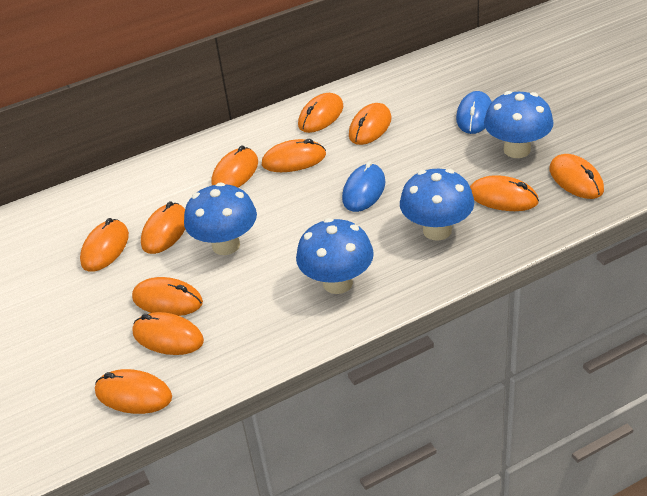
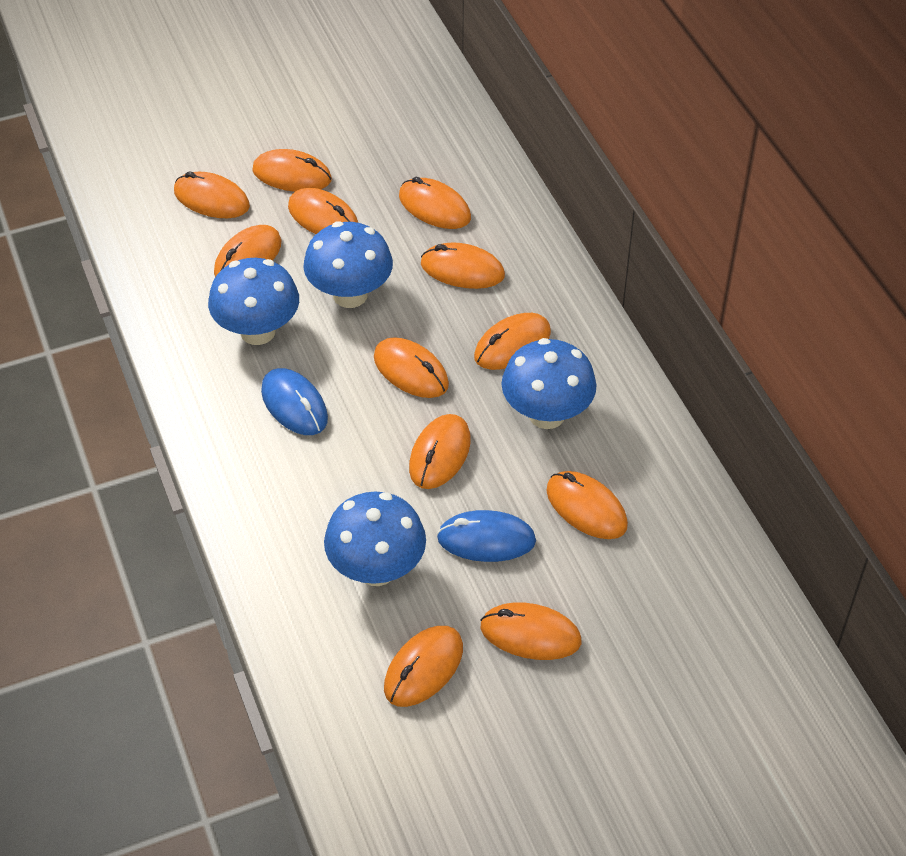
orange mouse: 11 -> 12

